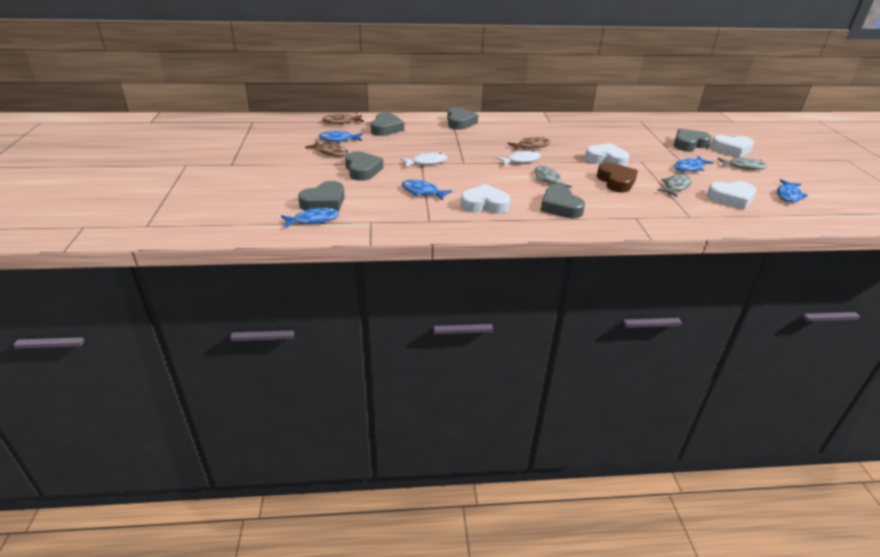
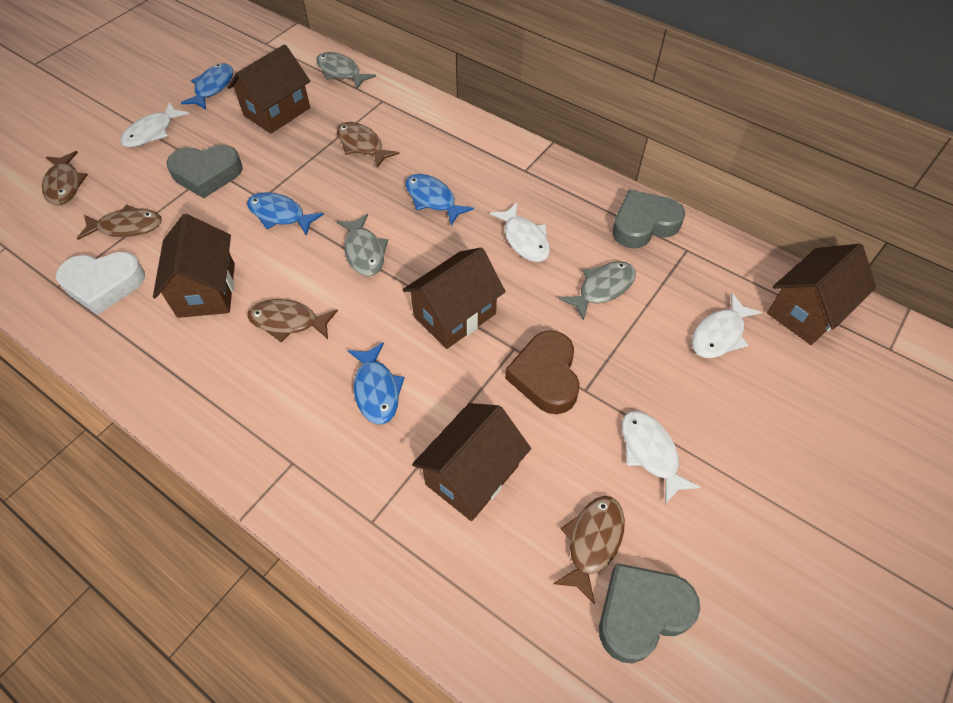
blue fish: 5 -> 4
brown fish: 3 -> 5
brown house: 0 -> 5
grey heart: 6 -> 3
white fish: 2 -> 4
white heart: 4 -> 1

